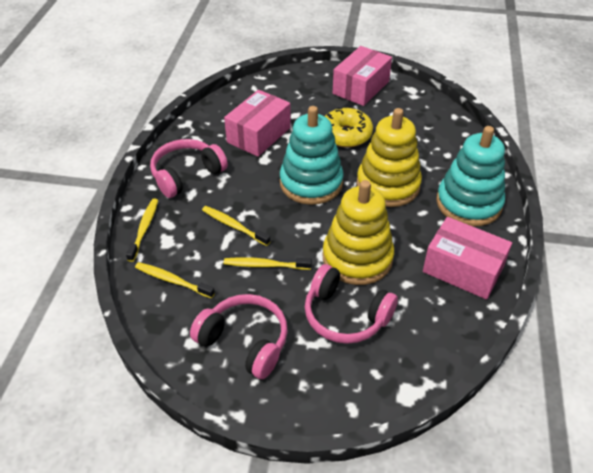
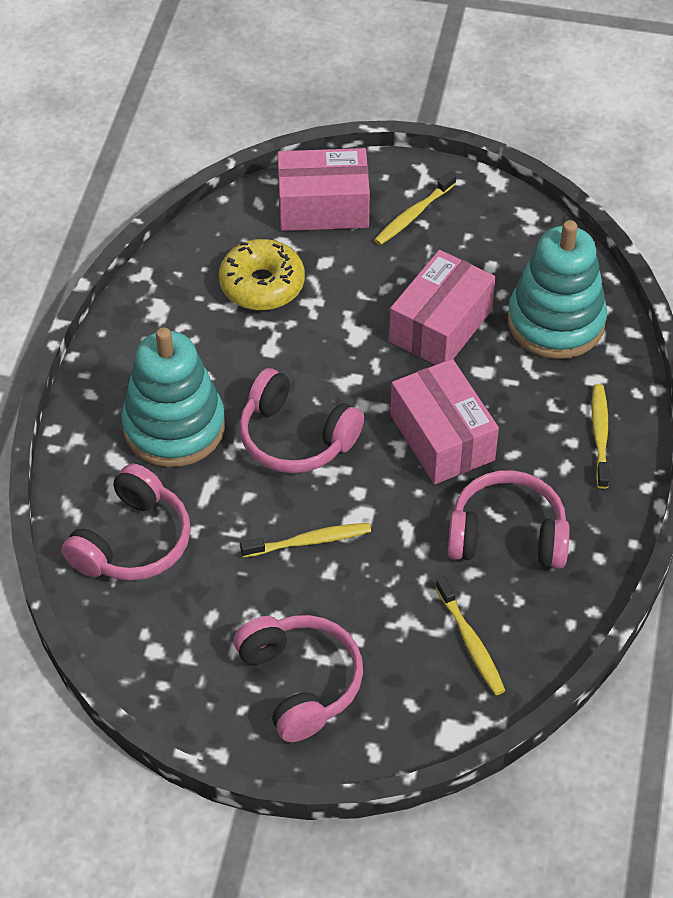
pink headphones: 3 -> 4
yellow stacking toy: 2 -> 0

